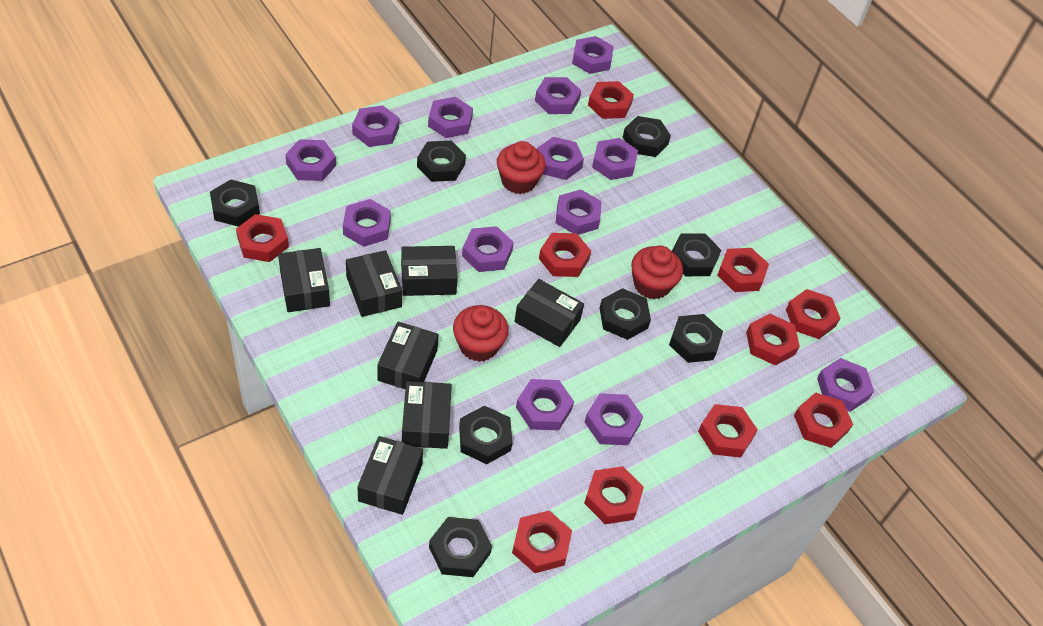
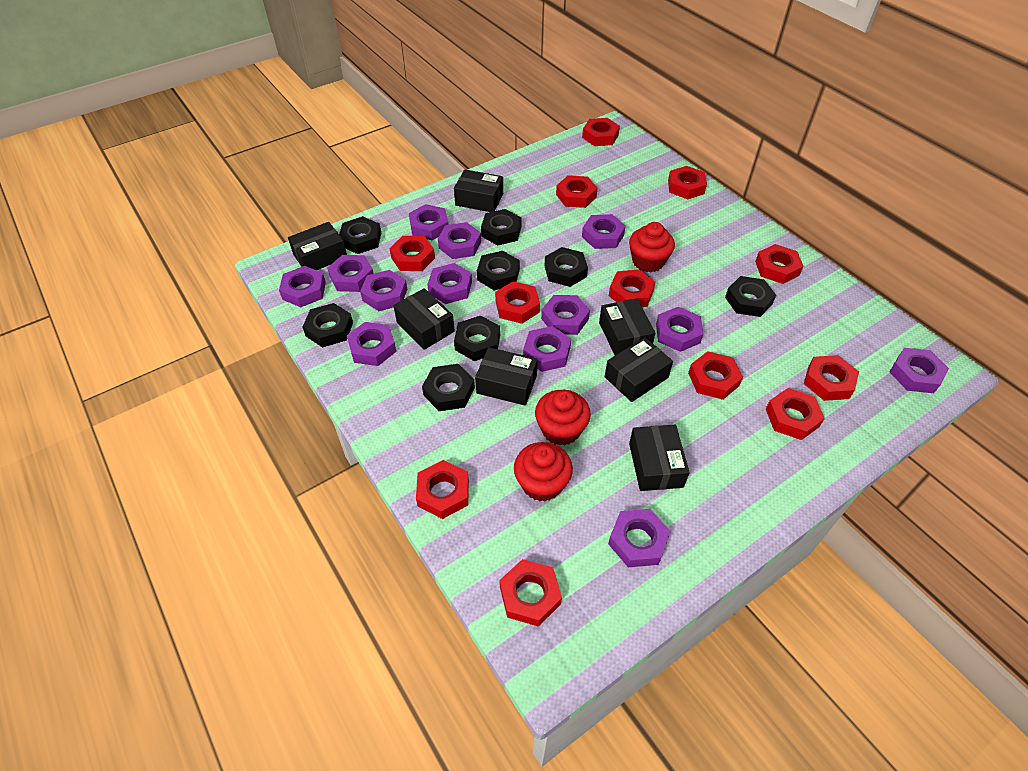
red nut: 10 -> 12

